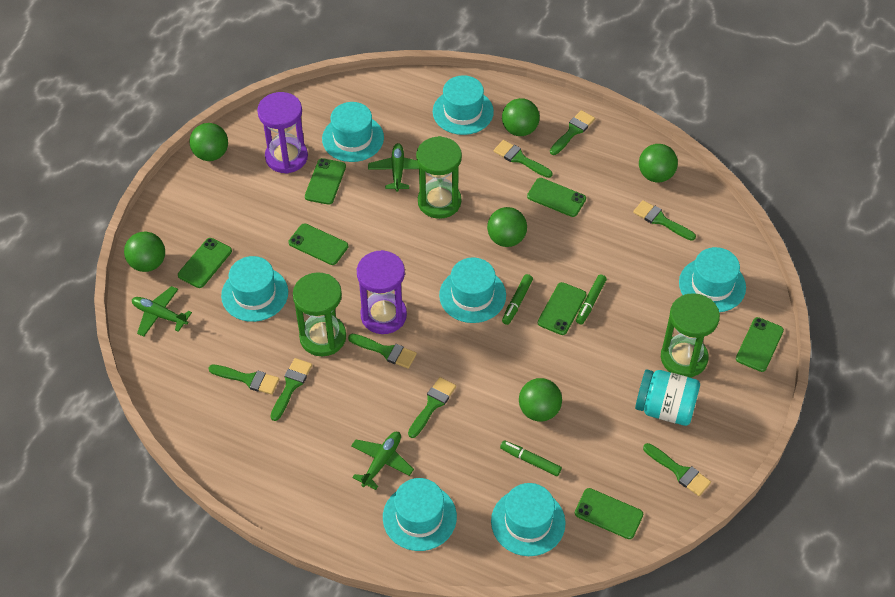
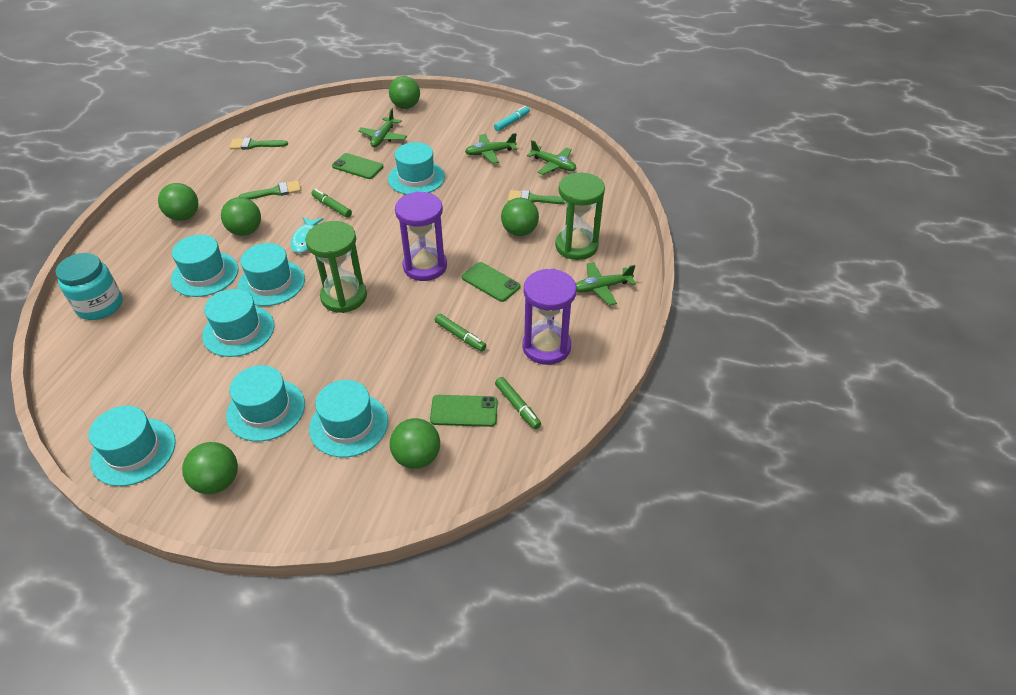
green brush: 8 -> 3
green hourglass: 3 -> 2
green phone: 7 -> 3
green plane: 3 -> 4
turquoise fish: 0 -> 1
turquoise marker: 0 -> 1

